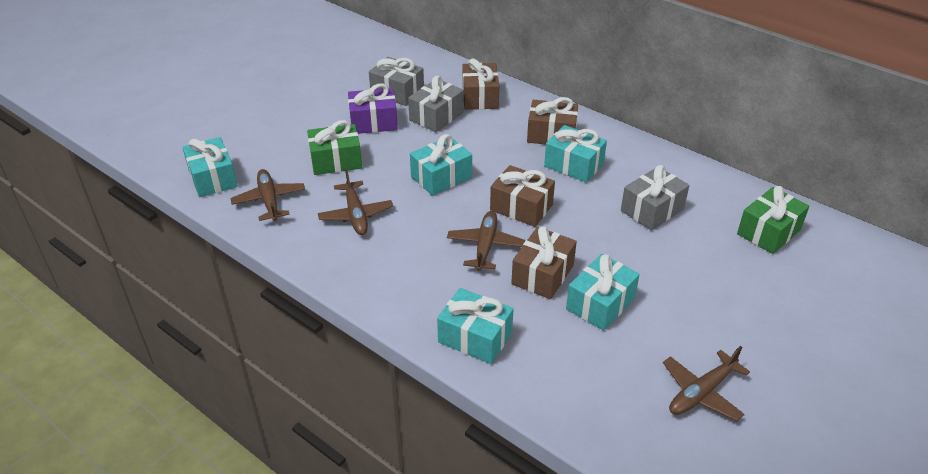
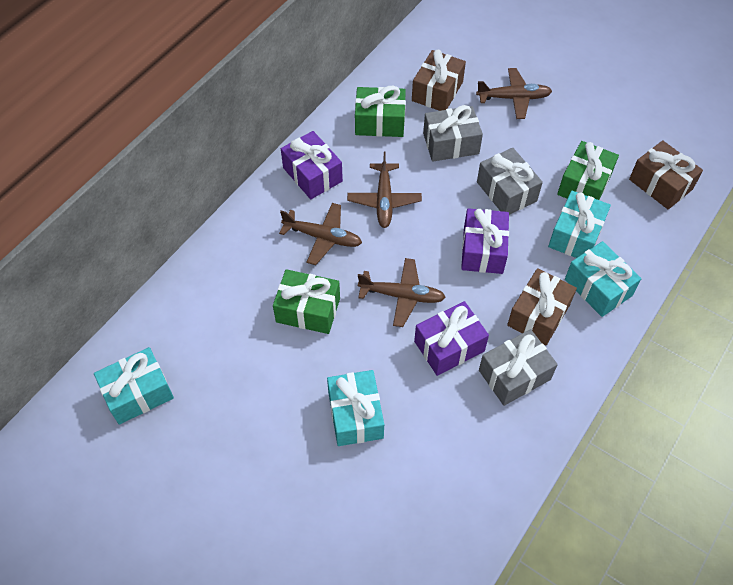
brown gift: 4 -> 3
green gift: 2 -> 3
purple gift: 1 -> 3
turquoise gift: 5 -> 4

